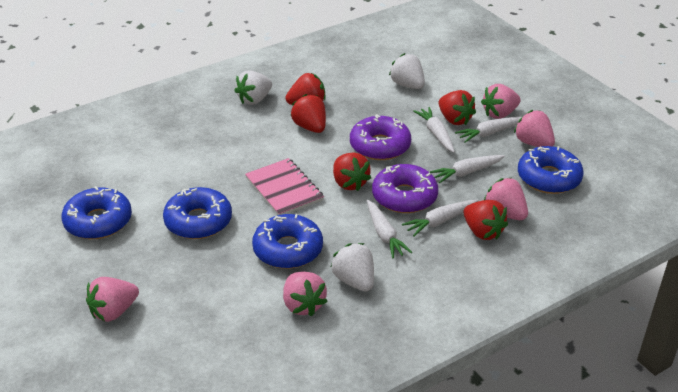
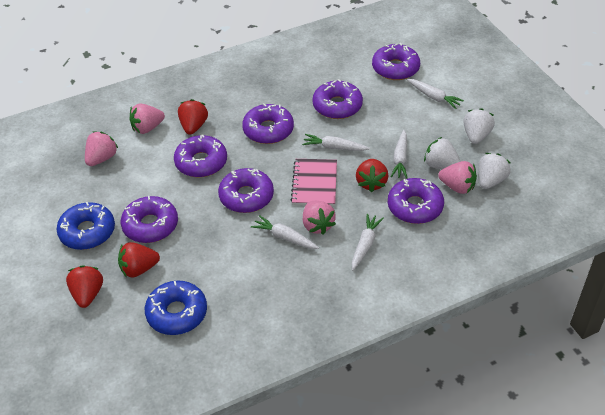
blue donut: 4 -> 2
pink strawberry: 5 -> 4
purple donut: 2 -> 7
red strawberry: 5 -> 4

